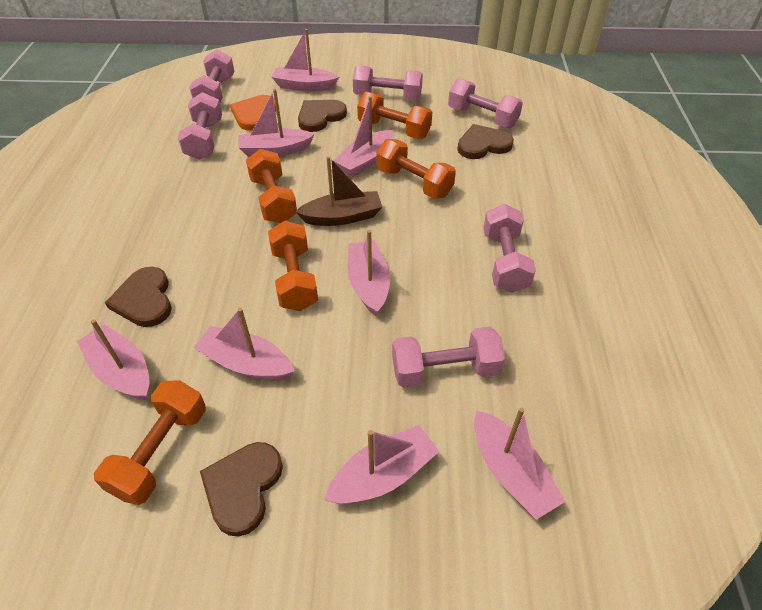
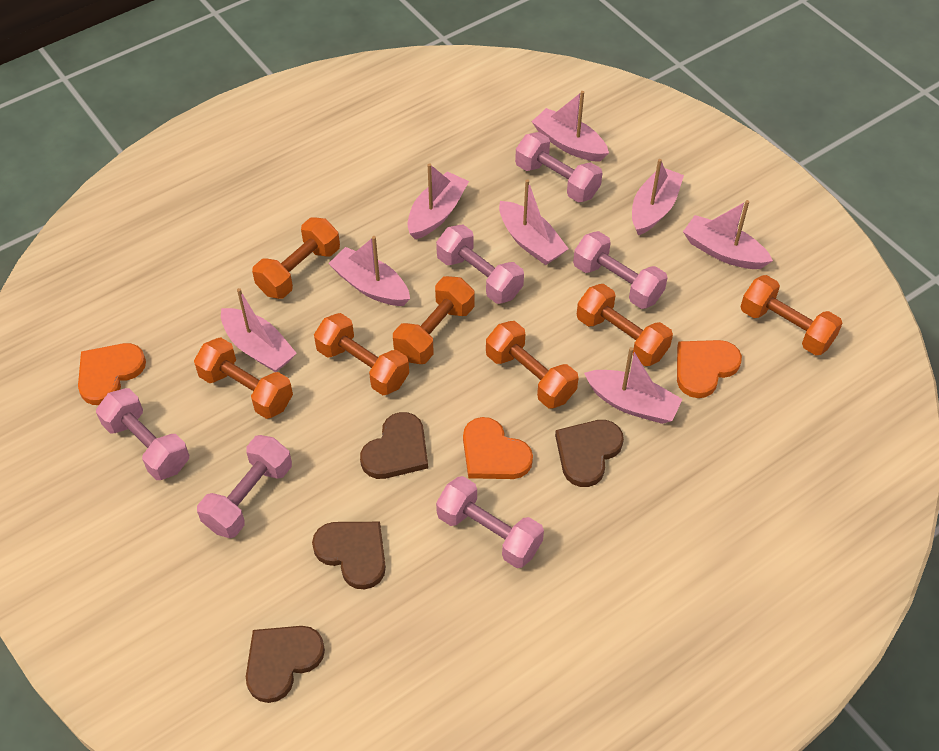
brown boat: 1 -> 0
orange dumbbell: 5 -> 7
orange heart: 1 -> 3

